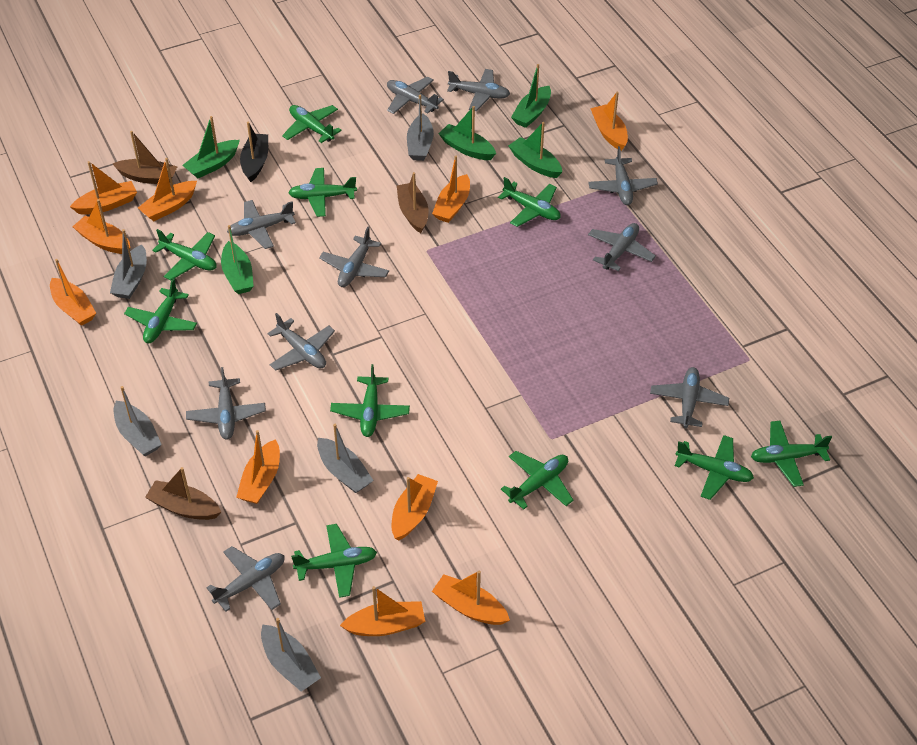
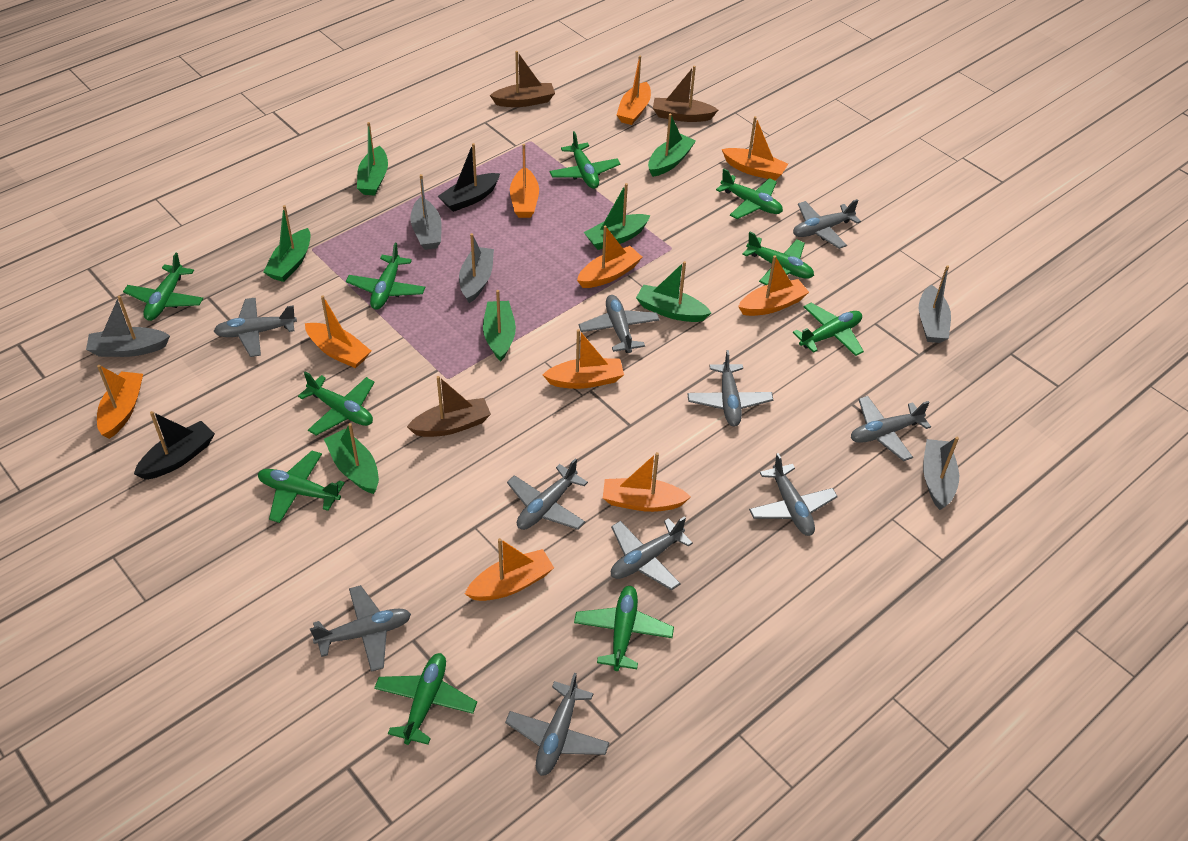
black boat: 1 -> 2
green boat: 5 -> 7

